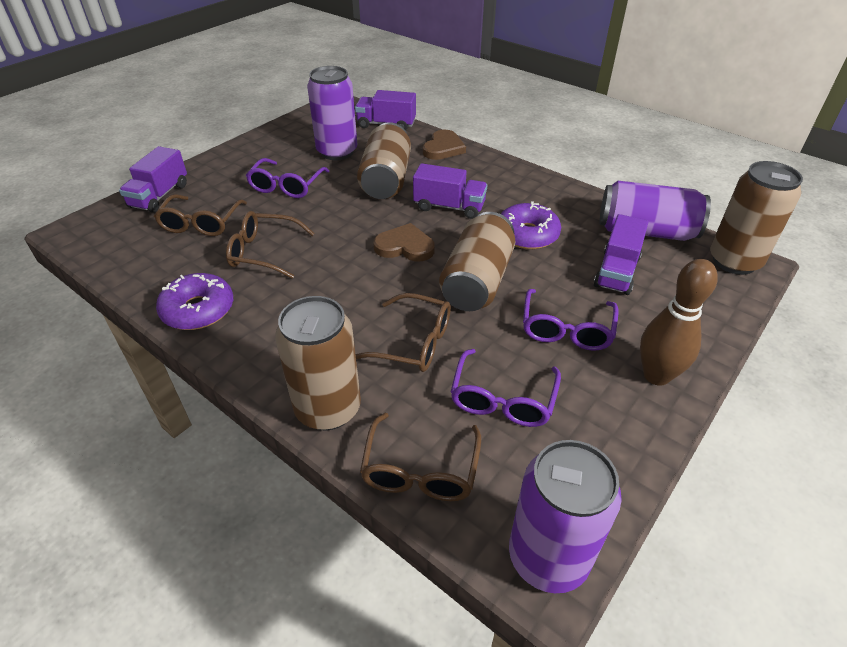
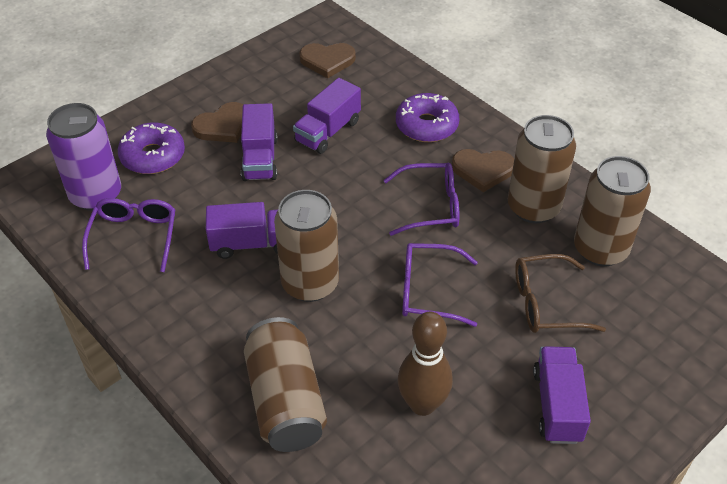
brown glasses: 4 -> 1
brown heart: 2 -> 3
purple can: 3 -> 1

